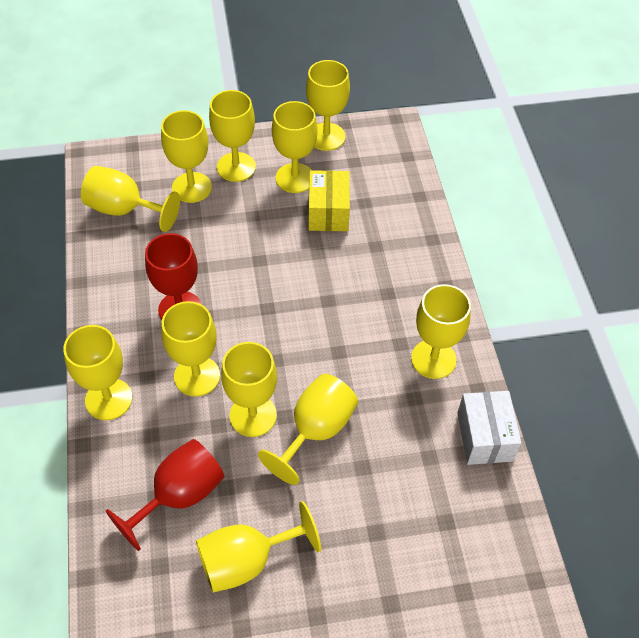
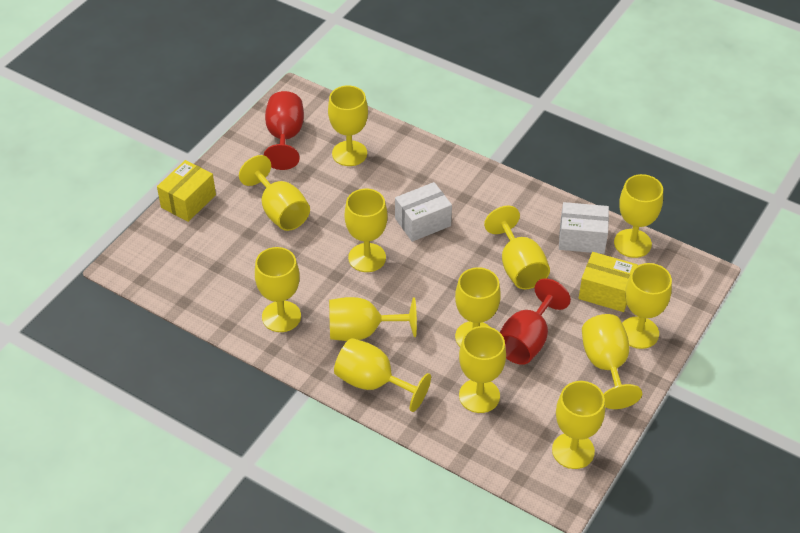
white box: 1 -> 2
yellow box: 1 -> 2
yellow goblet: 11 -> 13

